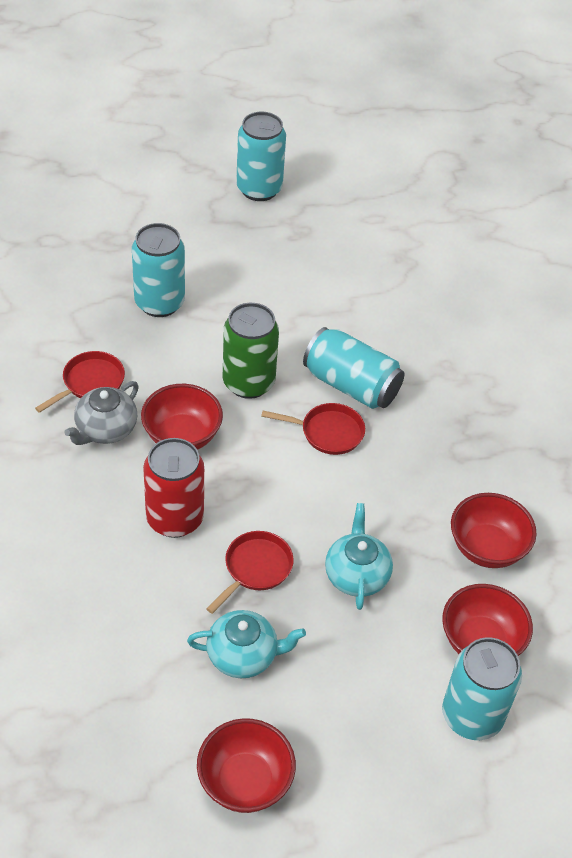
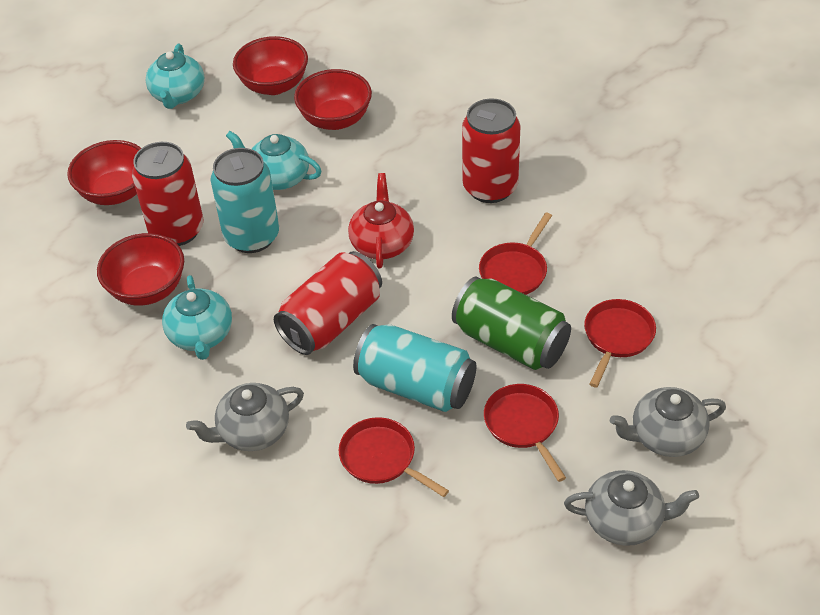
grey teapot: 1 -> 3
red can: 1 -> 3
red pan: 3 -> 4
red teapot: 0 -> 1
turquoise can: 4 -> 2
turquoise teapot: 2 -> 3

